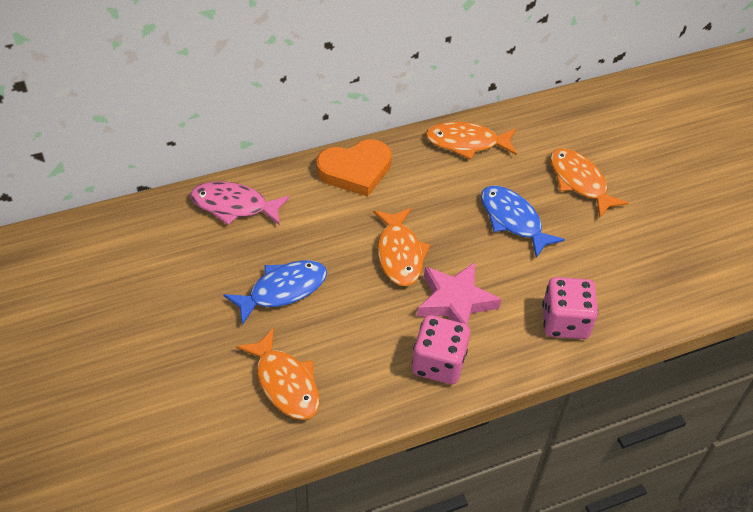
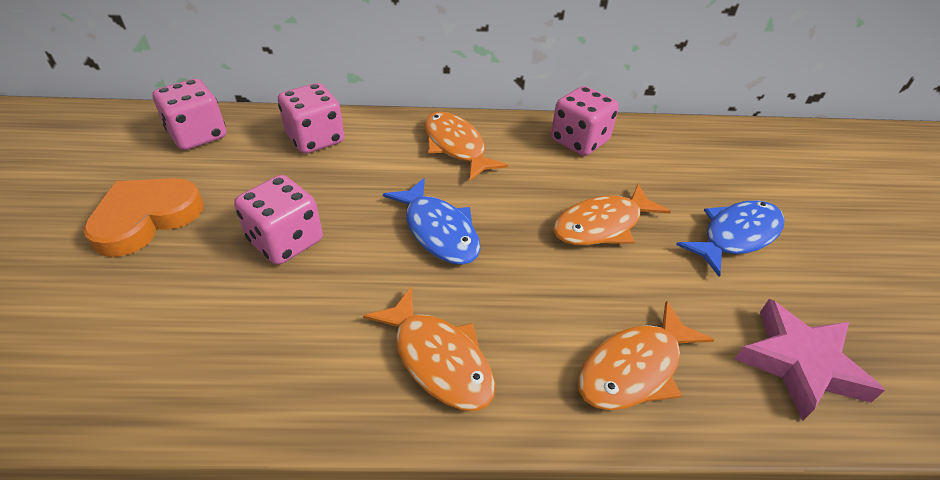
pink dice: 2 -> 4
pink fish: 1 -> 0

